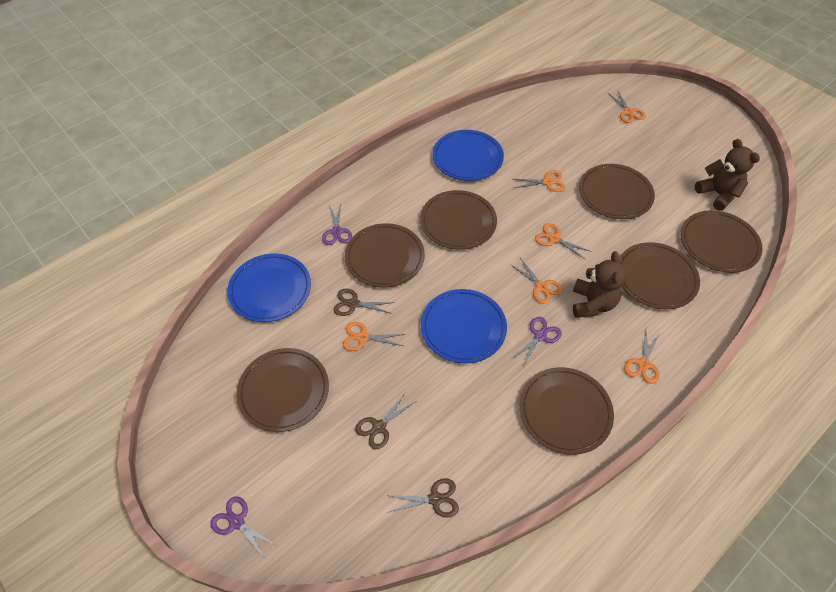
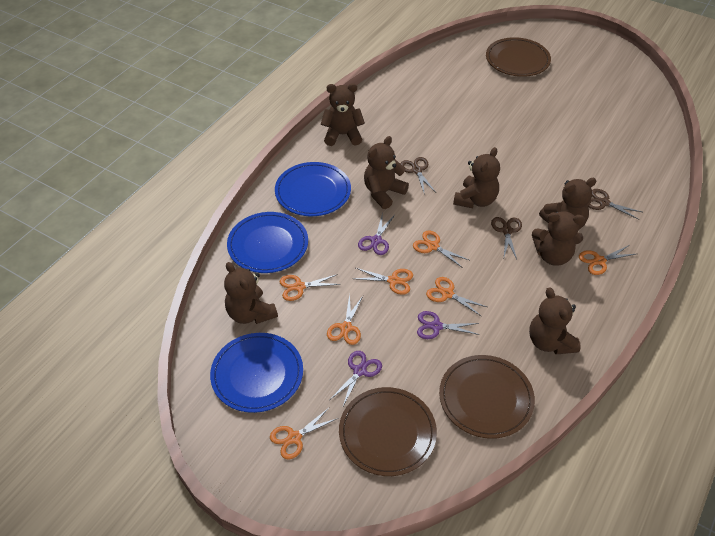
brown plate: 7 -> 3
brown teddy bear: 2 -> 7
orange scissors: 6 -> 7

